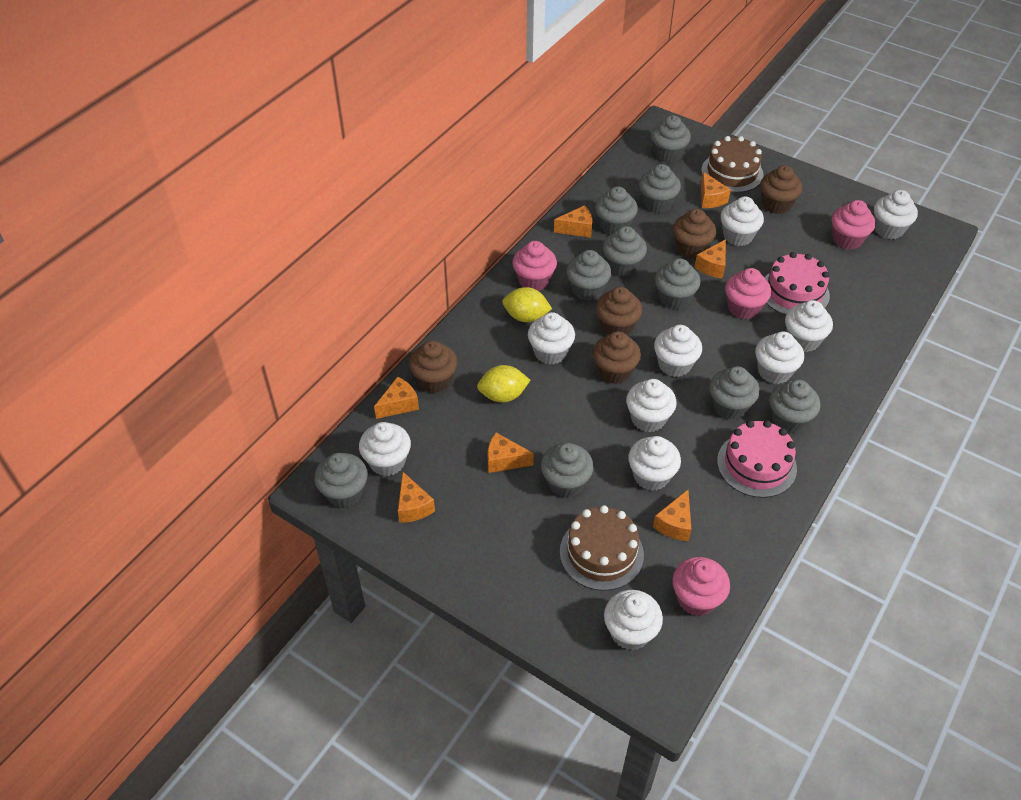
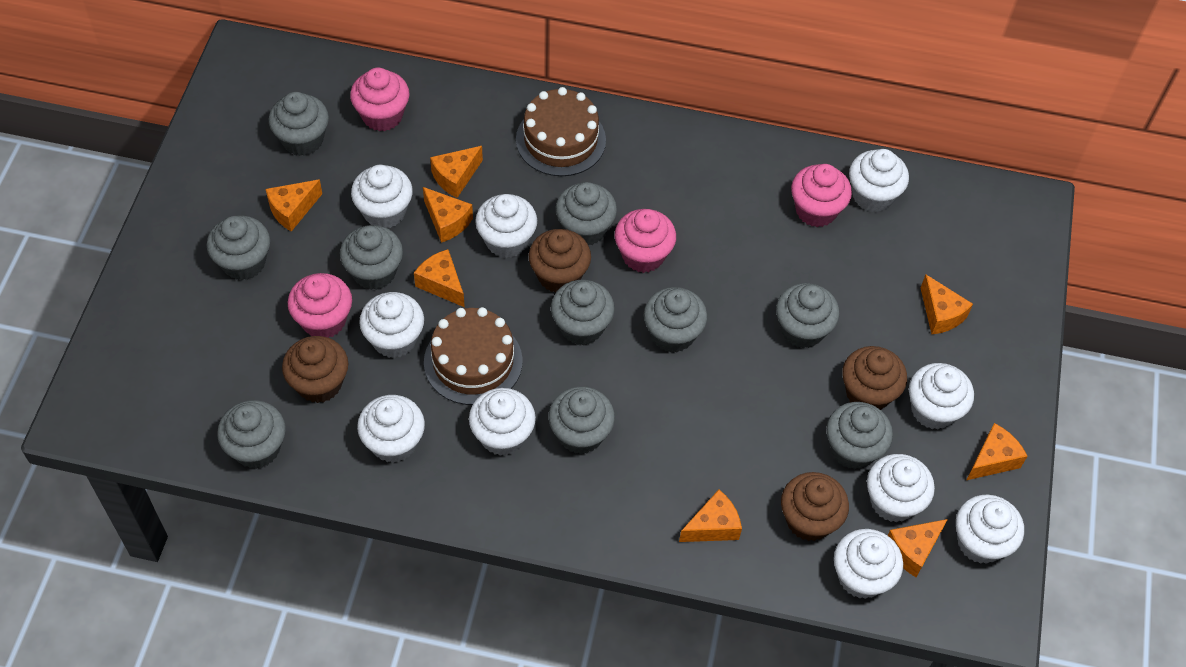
brown cupcake: 5 -> 4
orange cheese: 7 -> 8
pink cake: 2 -> 0
yellow lemon: 2 -> 0

